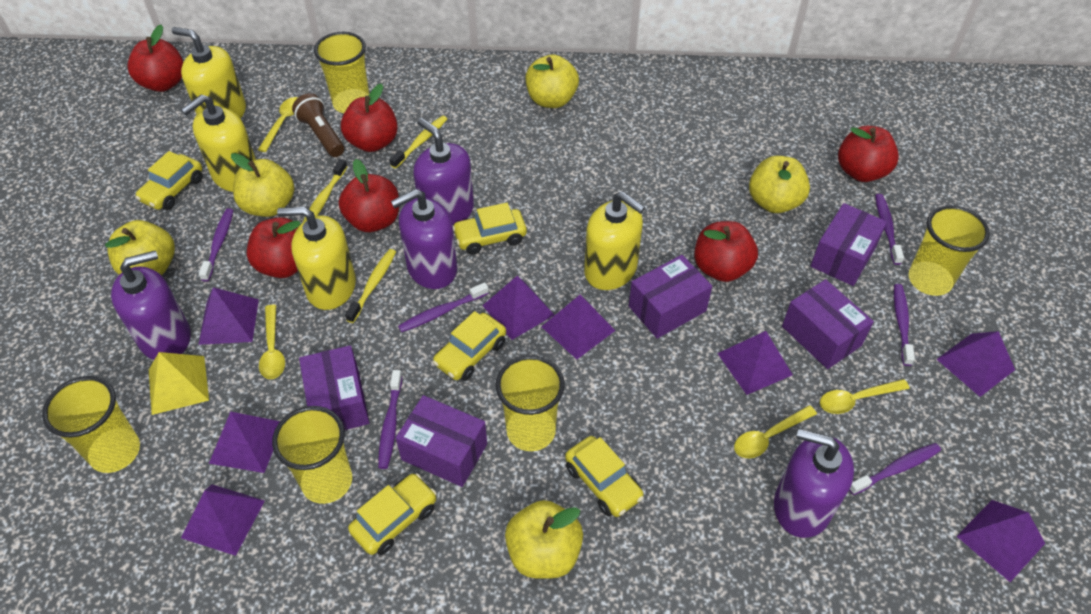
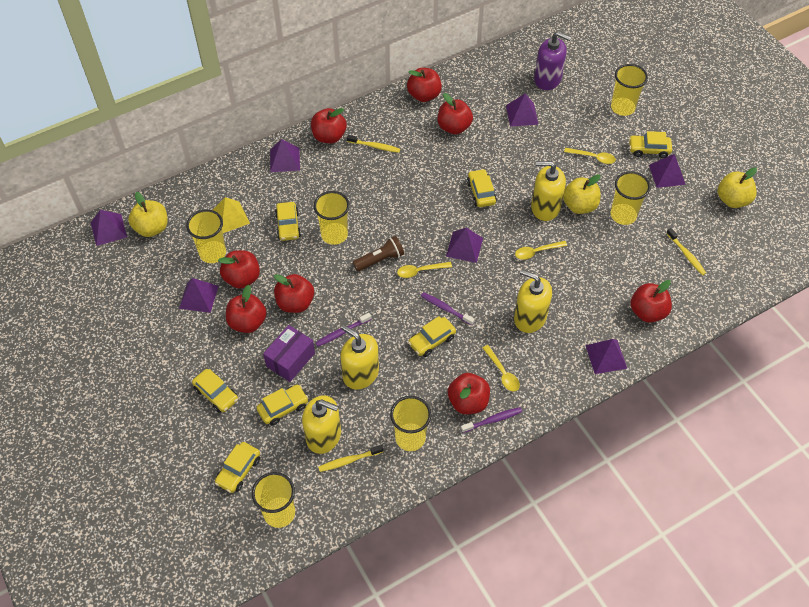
purple box: 5 -> 1
purple pyramid: 8 -> 7
purple soap dispenser: 4 -> 1
purple toothbrush: 6 -> 3
red apple: 6 -> 8
yellow apple: 5 -> 3
yellow car: 5 -> 7
yellow cup: 5 -> 6

